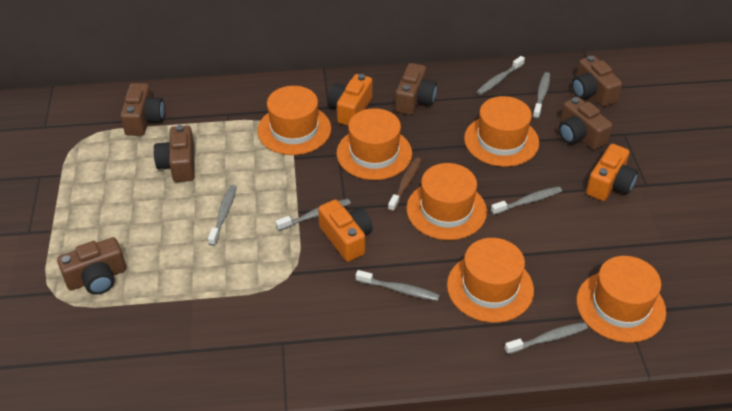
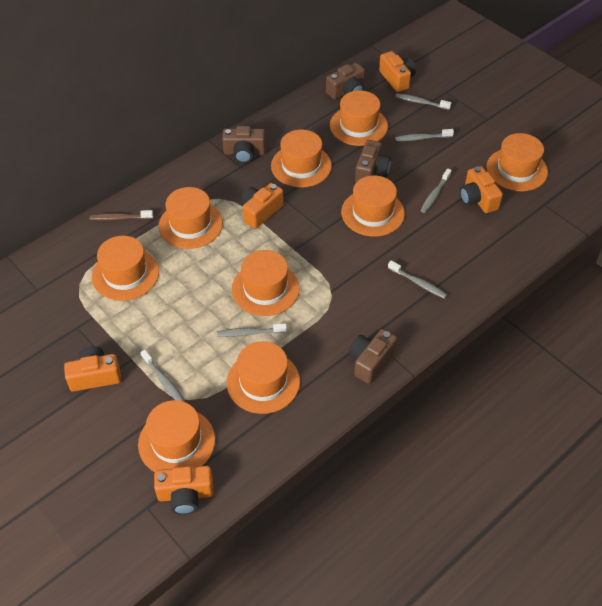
brown camera: 6 -> 4
grey toothbrush: 7 -> 6
orange camera: 3 -> 5
orange hat: 6 -> 9

